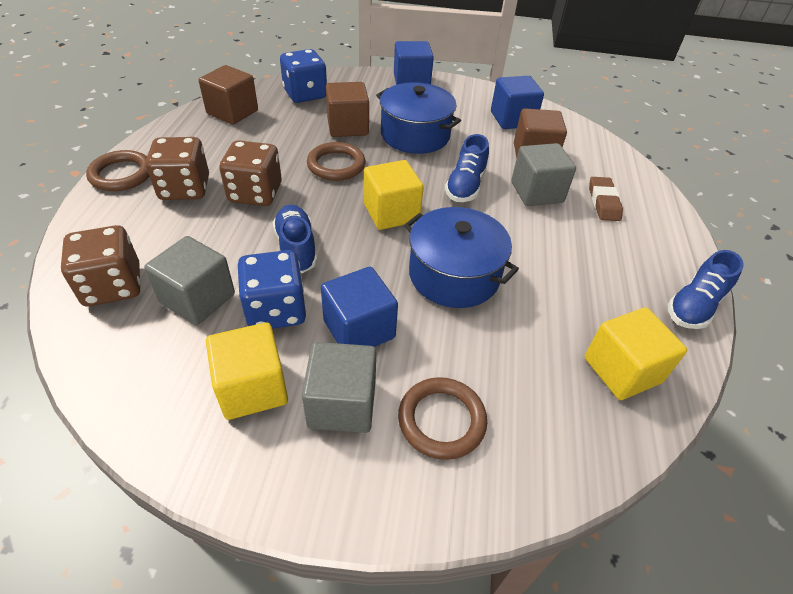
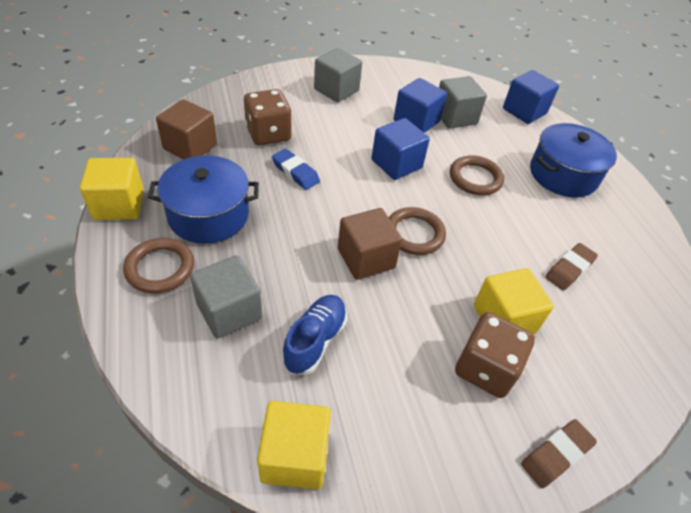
blue dice: 2 -> 0
blue eraser: 0 -> 1
blue shoe: 3 -> 1
brown cube: 3 -> 2
brown dice: 3 -> 2
brown eraser: 1 -> 2

